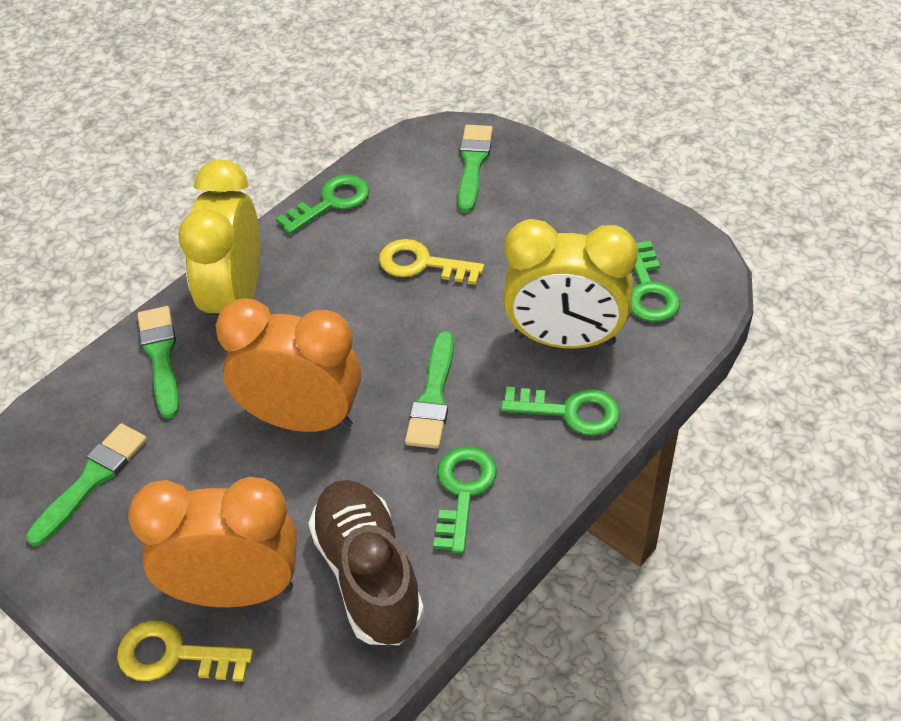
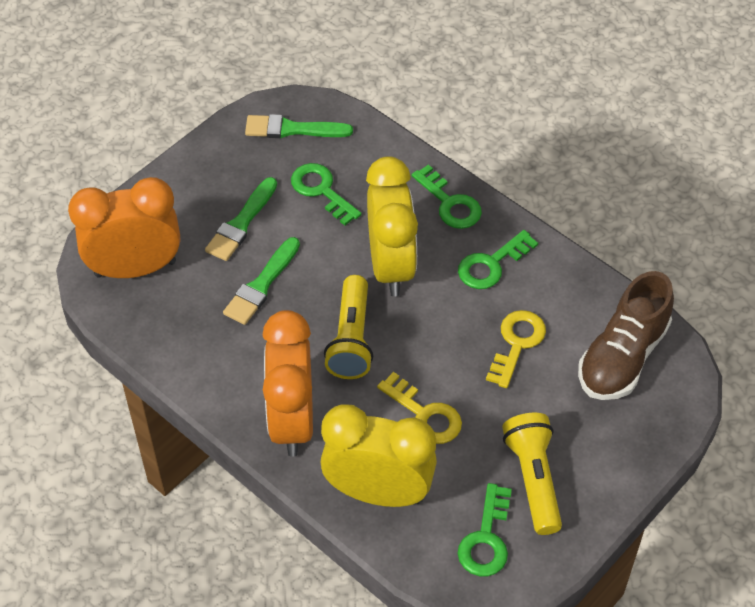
green brush: 4 -> 3
yellow flashlight: 0 -> 2

